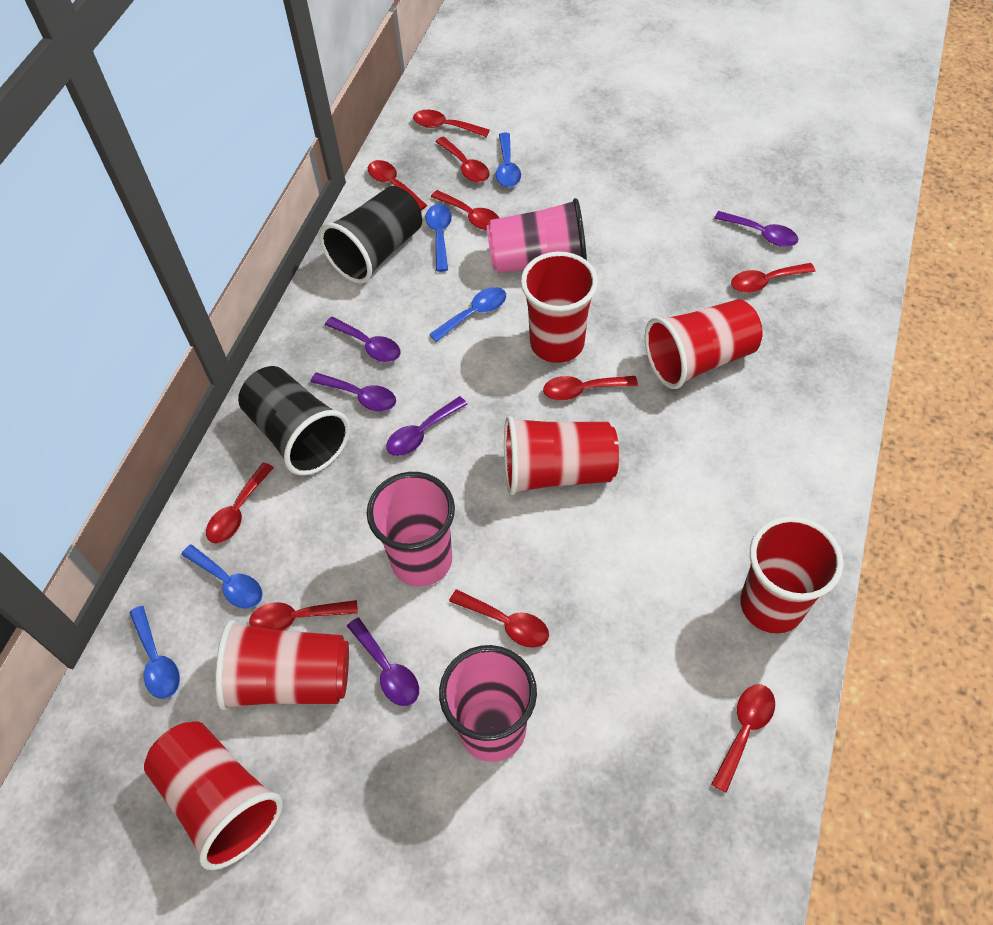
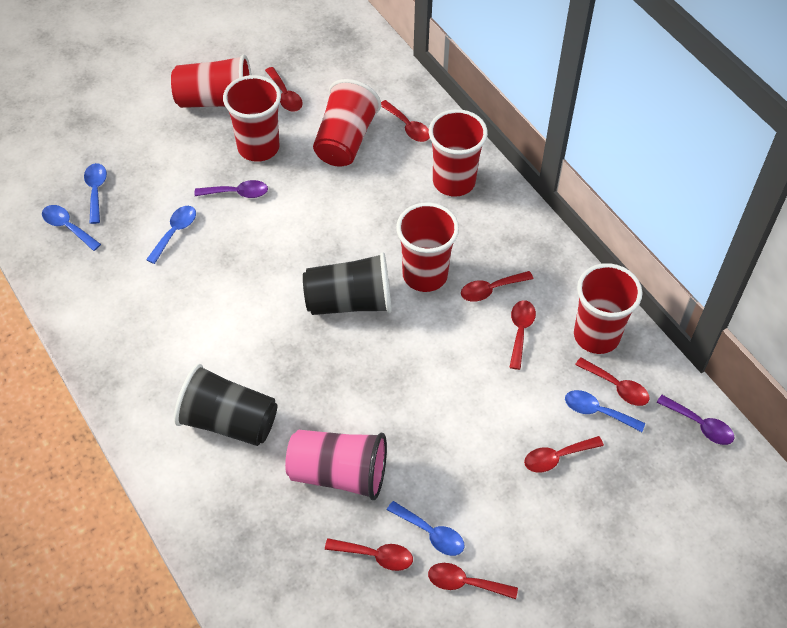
pink cup: 3 -> 1
purple spoon: 5 -> 2
red spoon: 10 -> 8

